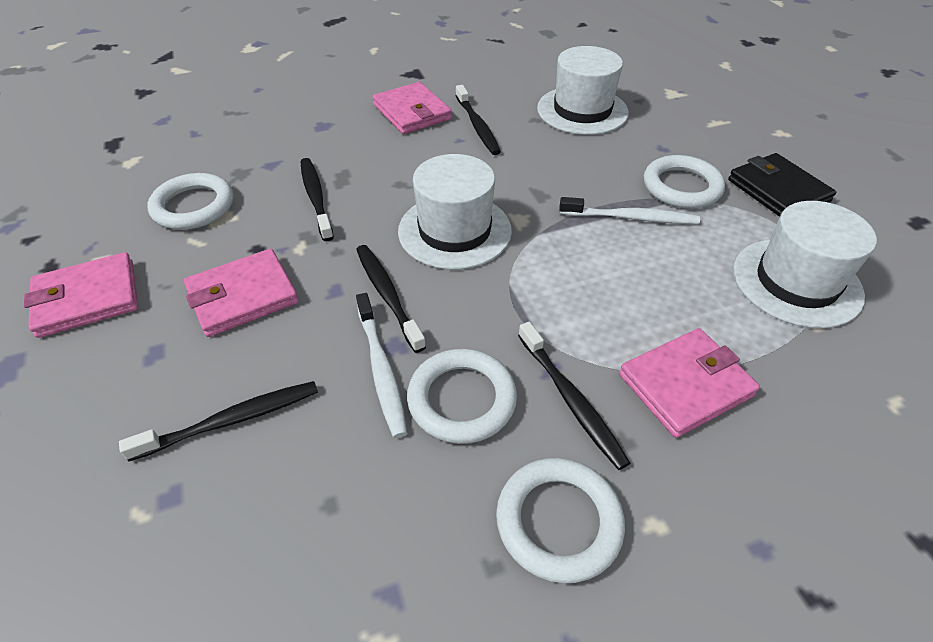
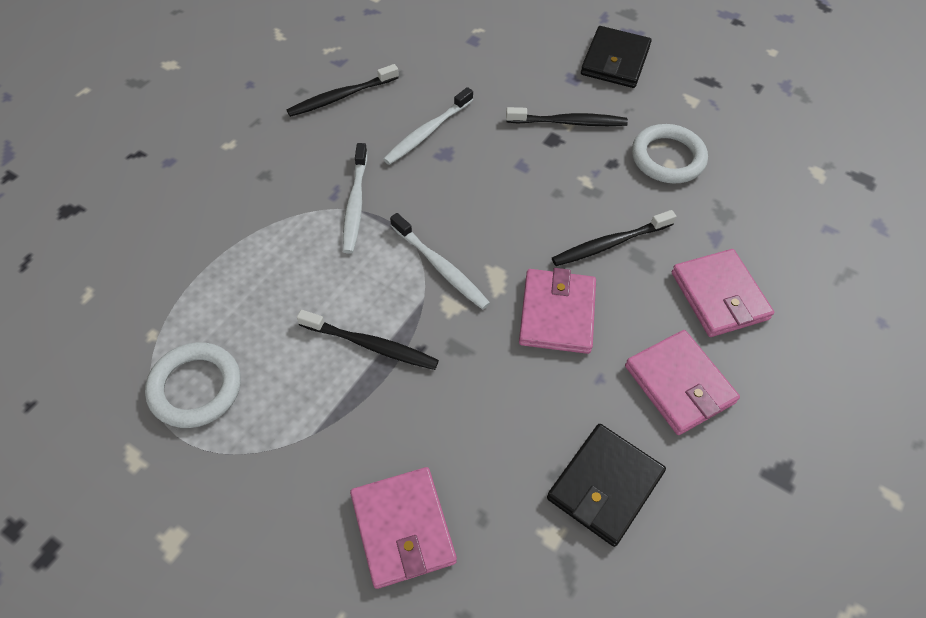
black toothbrush: 5 -> 4
black wallet: 1 -> 2
white hat: 3 -> 0
white ring: 4 -> 2
white toothbrush: 2 -> 3

